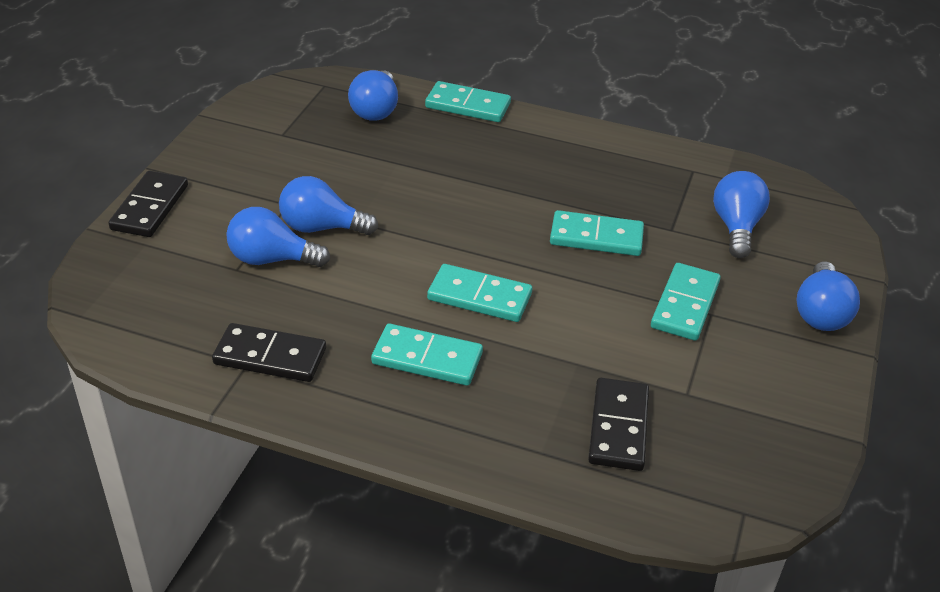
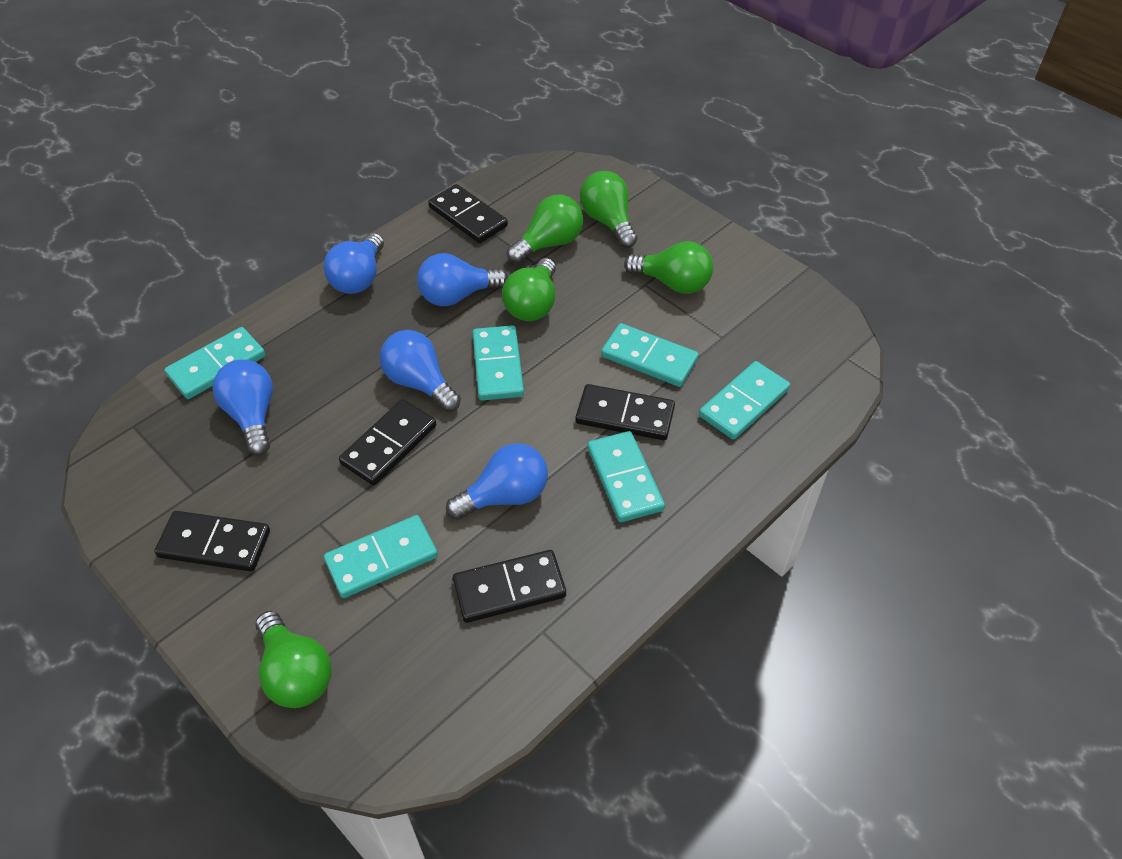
black domino: 3 -> 5
green light bulb: 0 -> 5
turquoise domino: 5 -> 6

